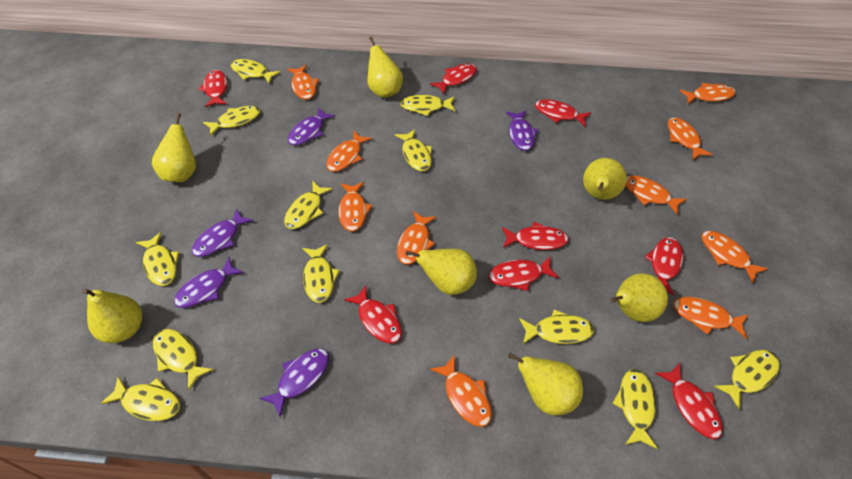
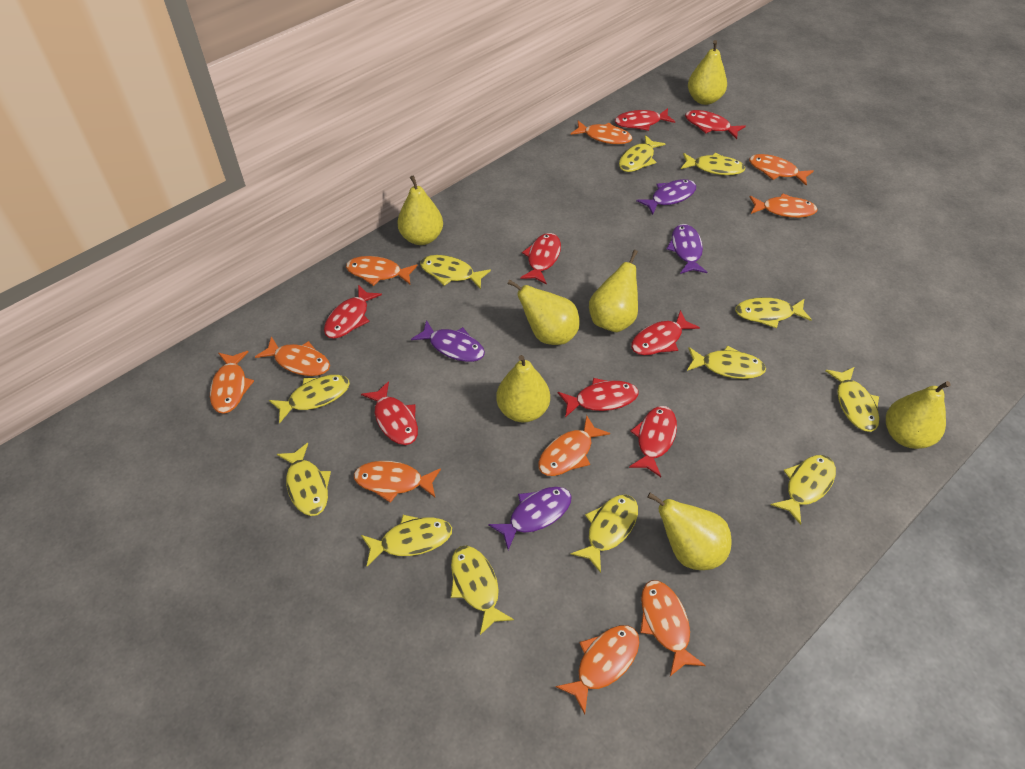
purple fish: 5 -> 4

